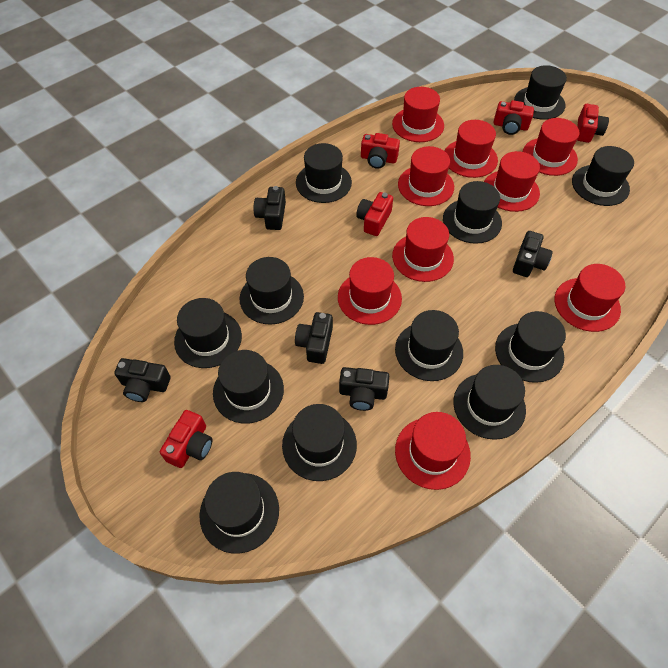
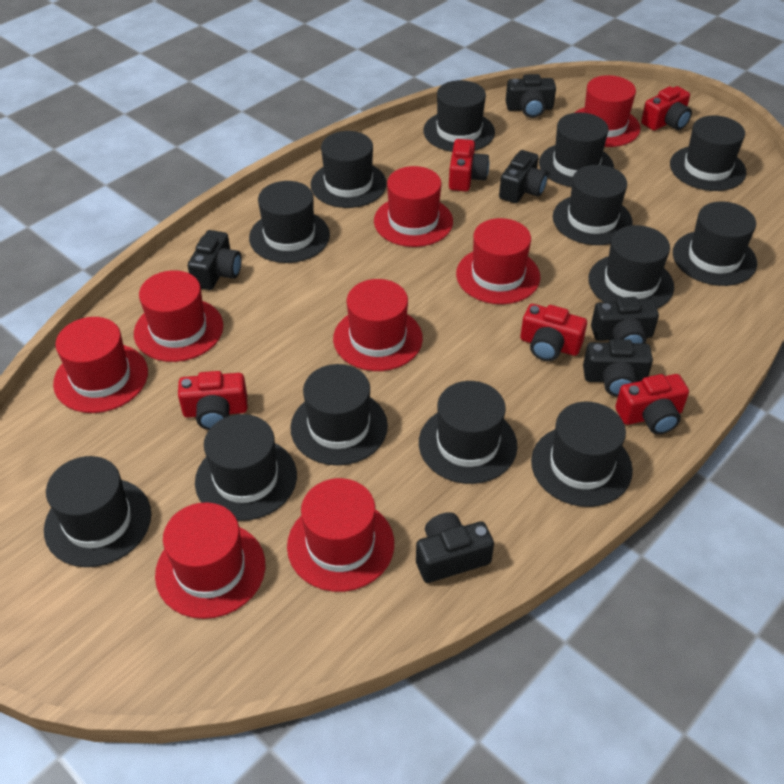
black camera: 5 -> 6
black hat: 12 -> 13
red hat: 9 -> 8

